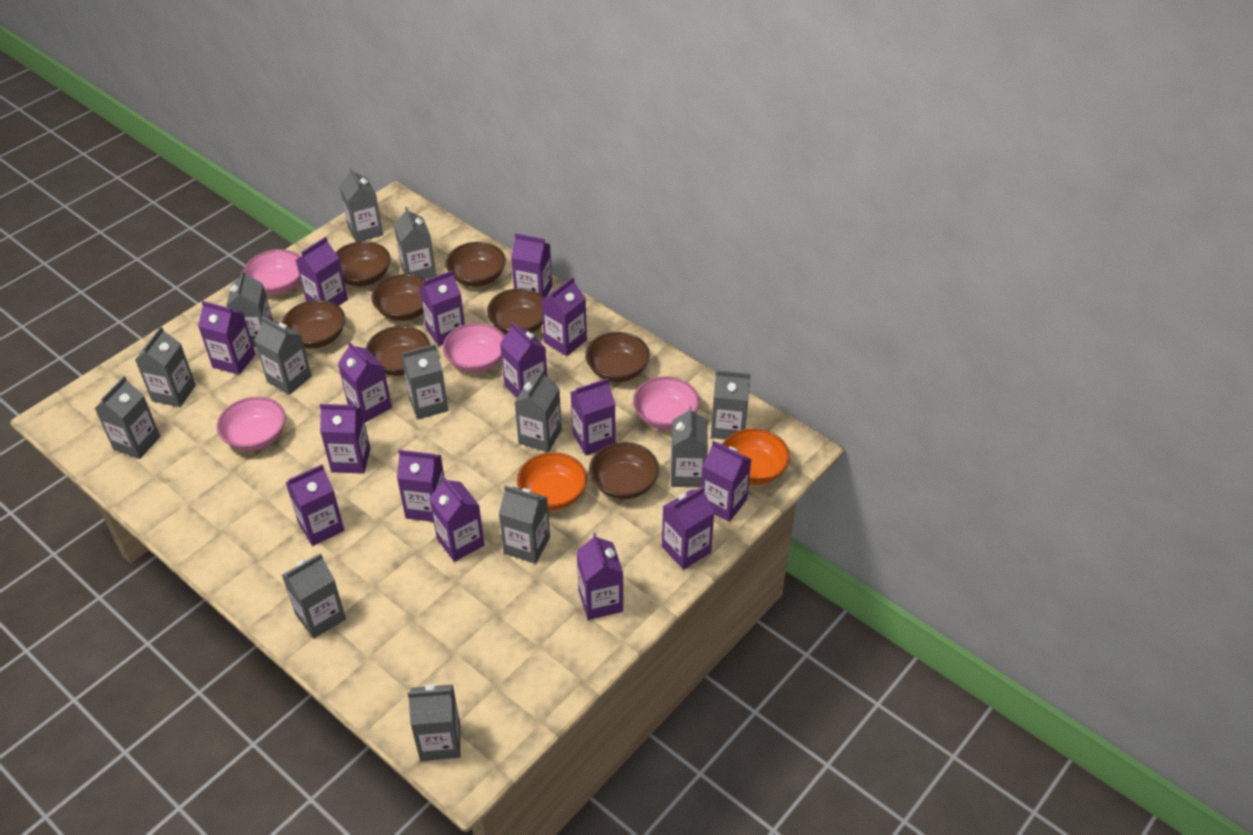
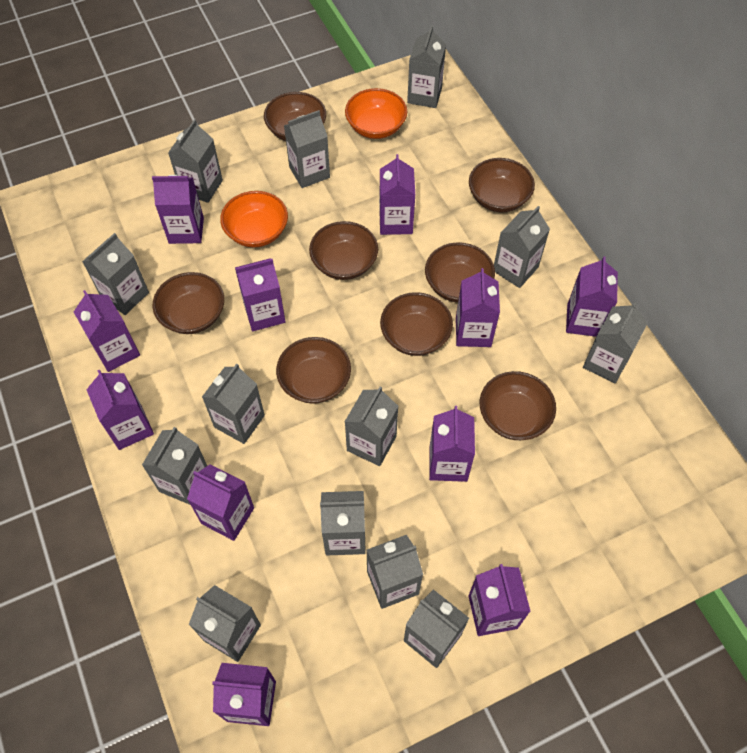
pink bowl: 4 -> 0
purple carton: 15 -> 11

